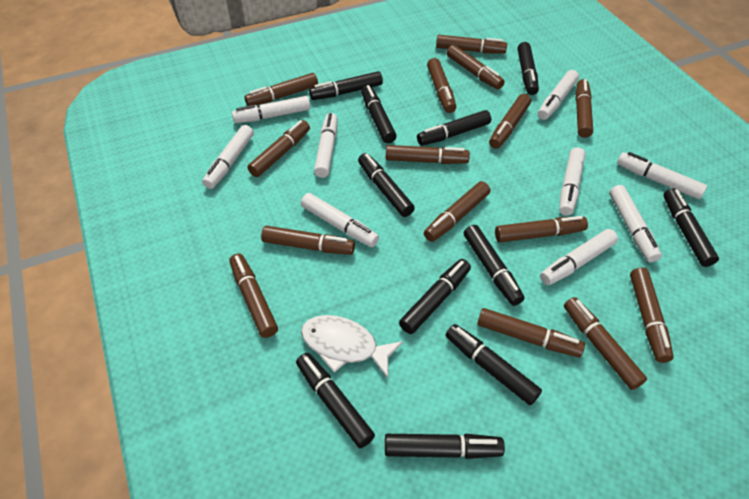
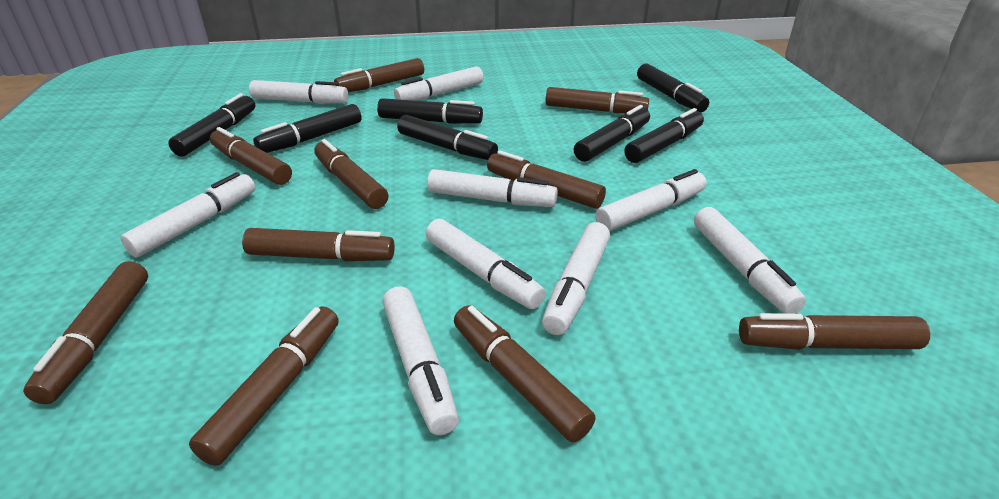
black marker: 11 -> 7
brown marker: 15 -> 10
white fish: 1 -> 0

